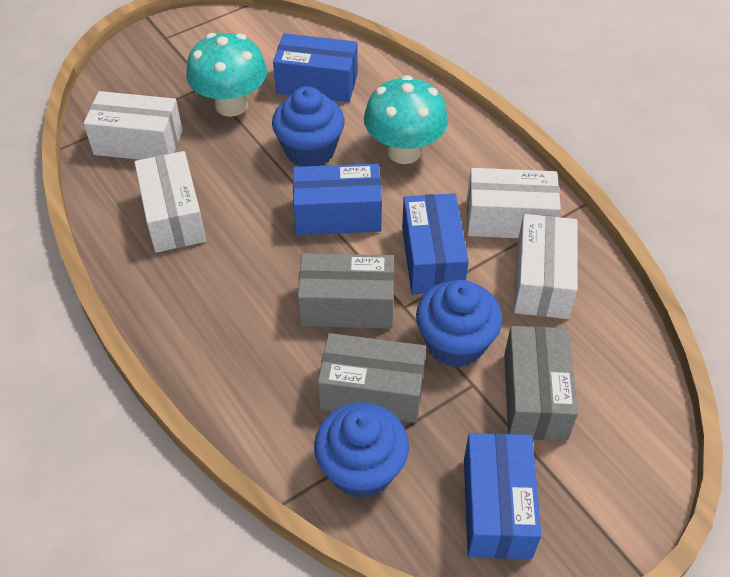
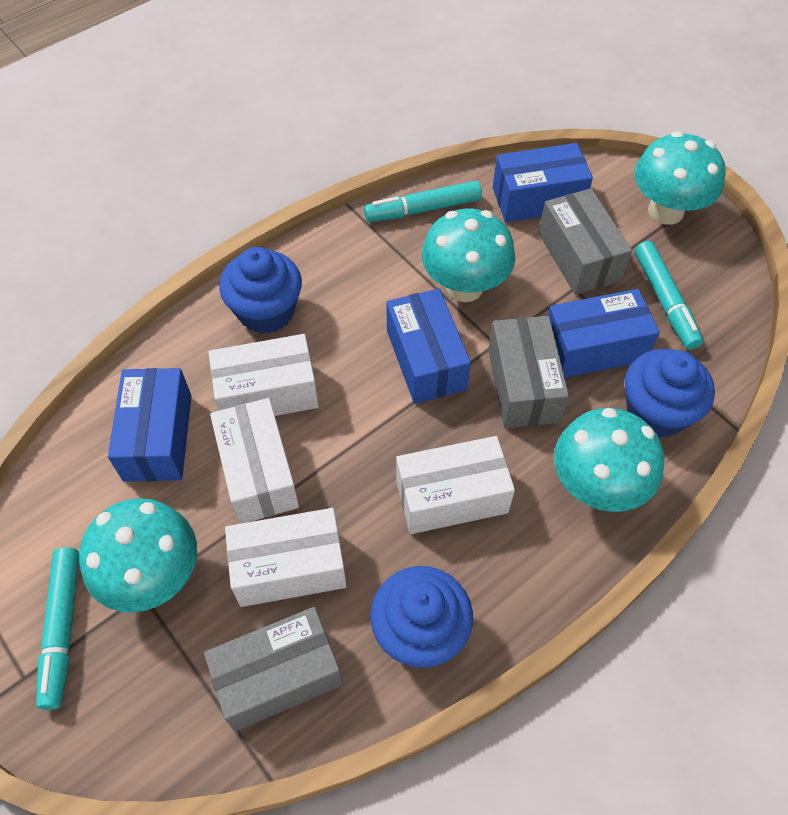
turquoise marker: 0 -> 3
turquoise mushroom: 2 -> 4

